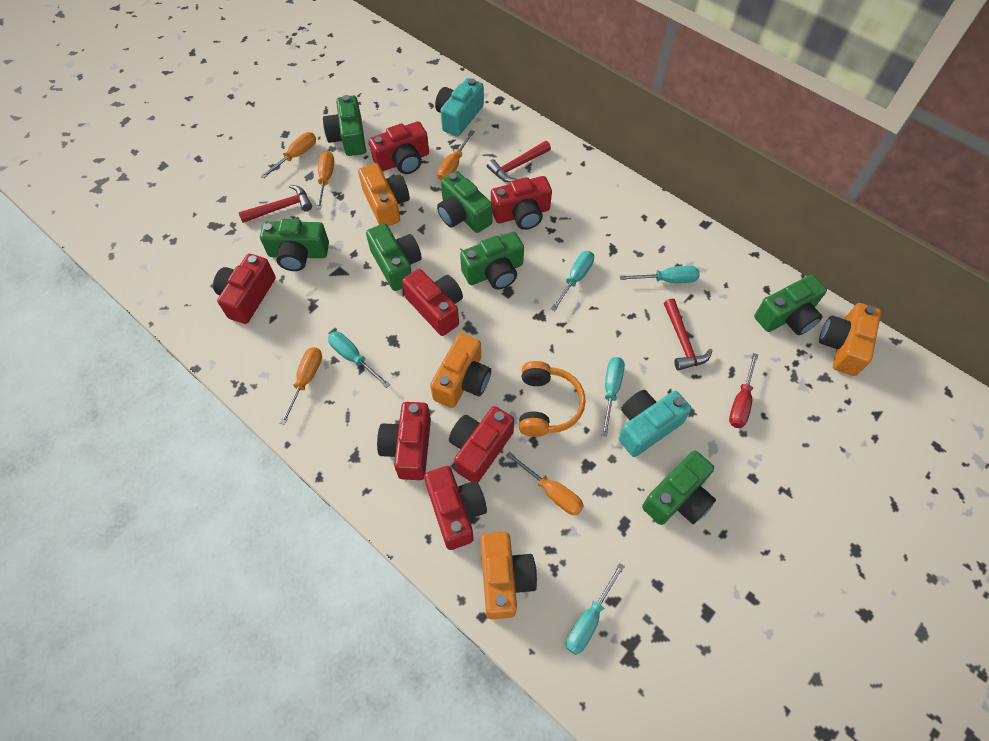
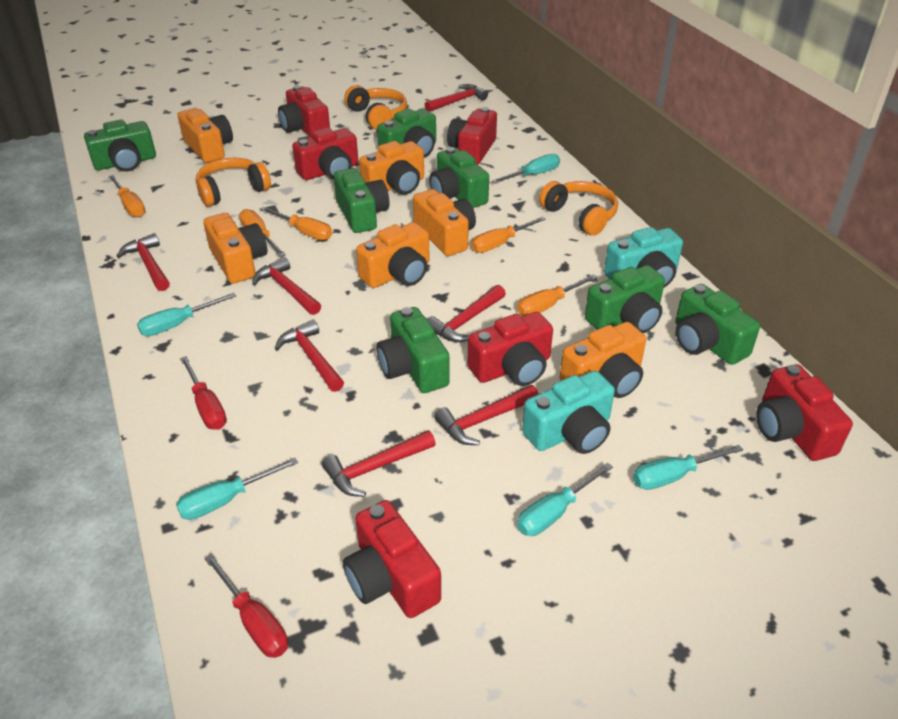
orange camera: 4 -> 6
orange headphones: 1 -> 3
red camera: 7 -> 6
red hammer: 3 -> 7
red screwdriver: 1 -> 2

